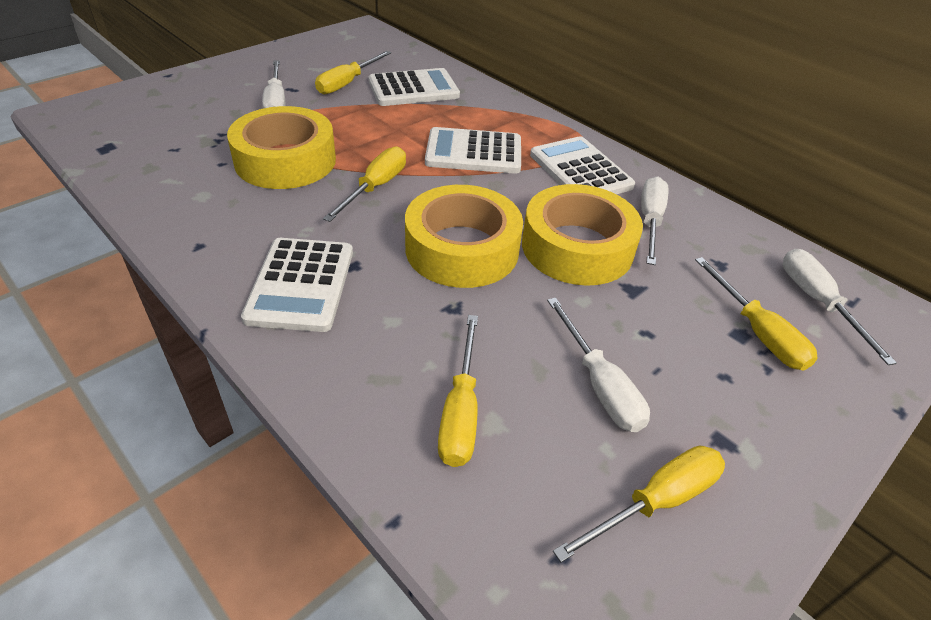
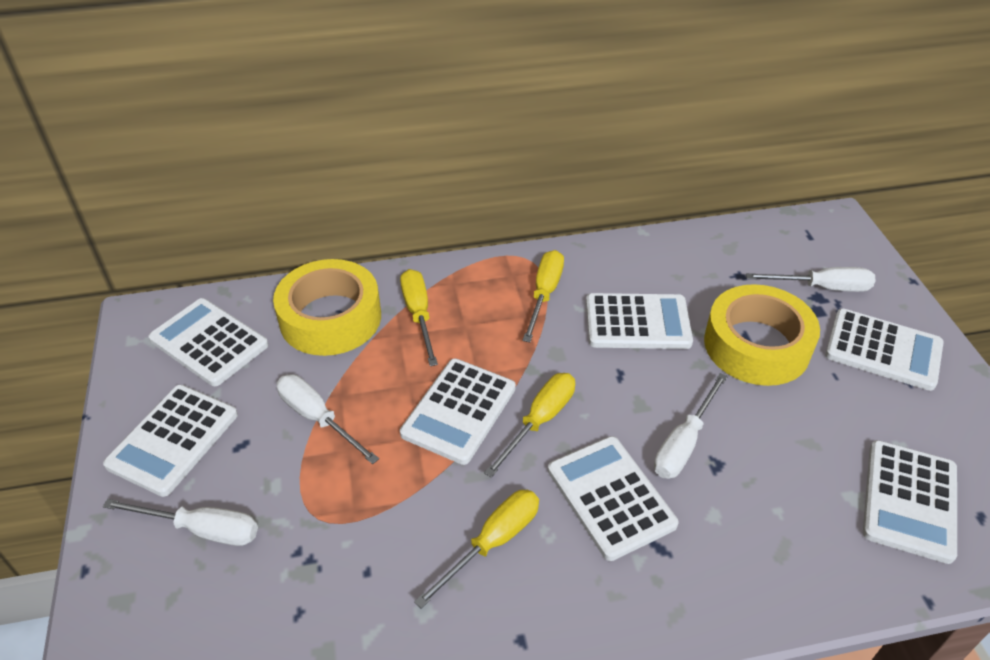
white calculator: 4 -> 7
yellow screwdriver: 5 -> 4
yellow tape: 3 -> 2

